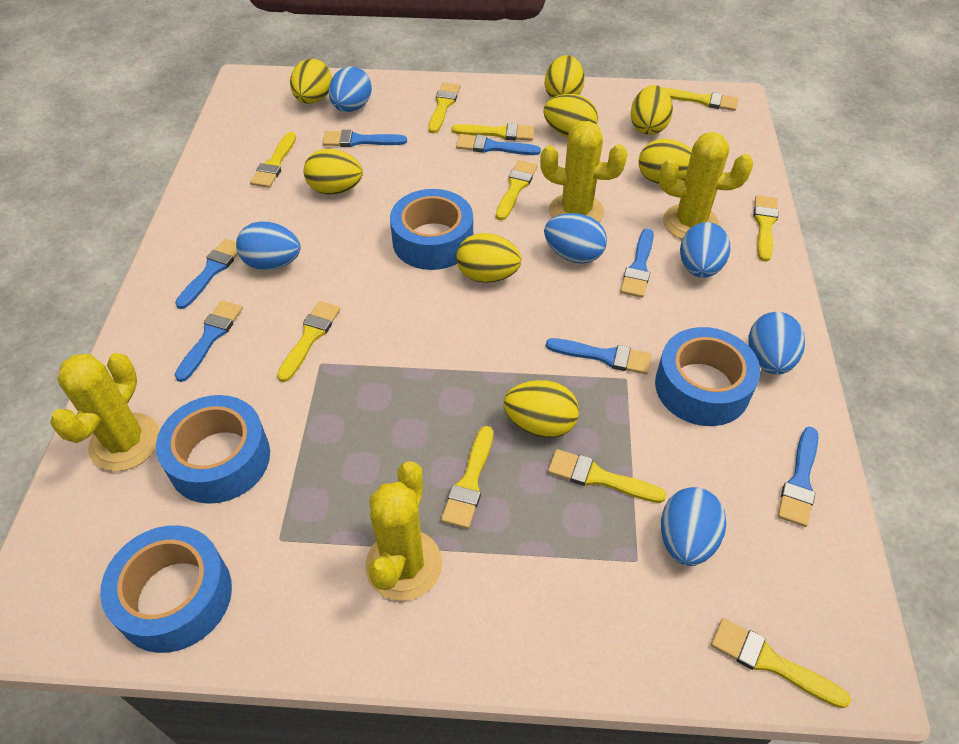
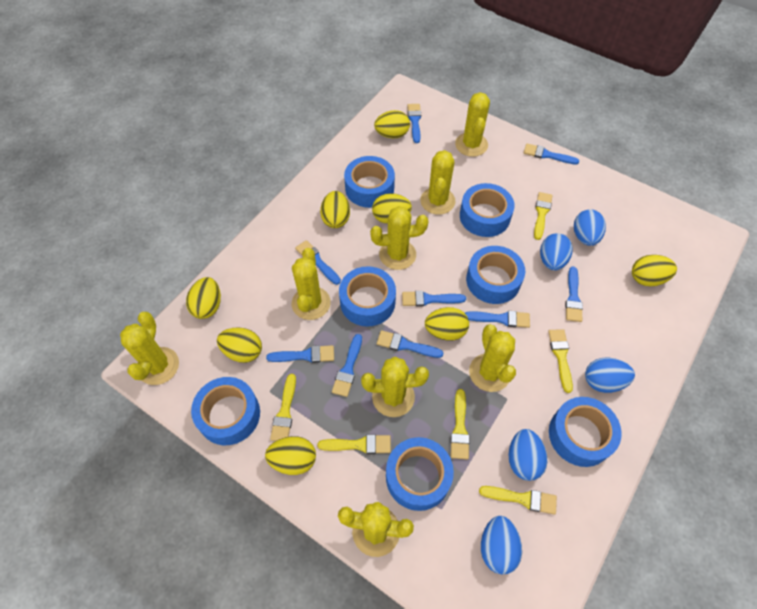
blue brush: 7 -> 9
blue egg: 6 -> 5
blue tape: 4 -> 7
yellow brush: 10 -> 6
yellow cactus: 4 -> 8

